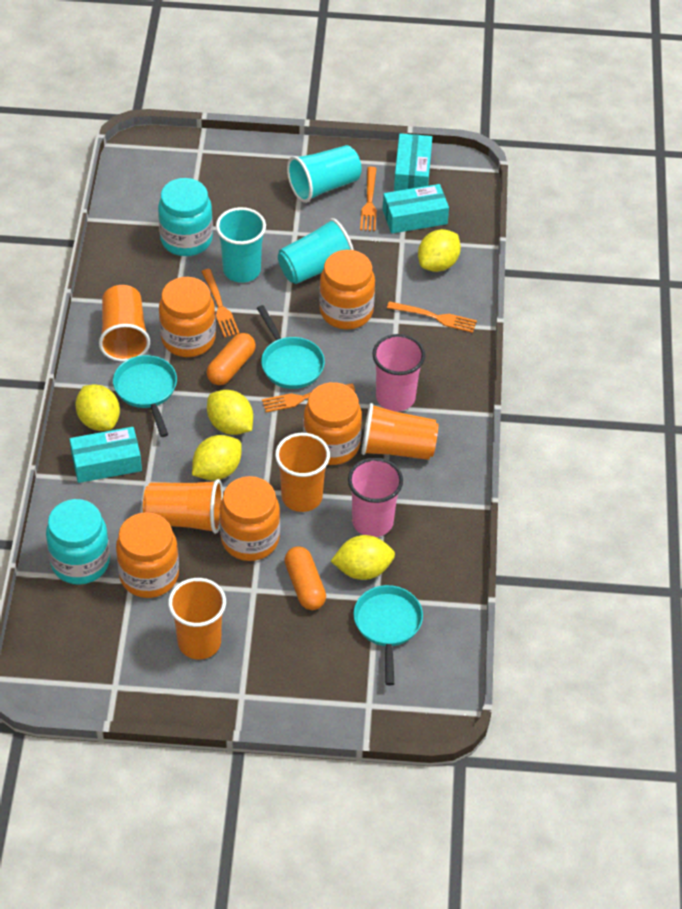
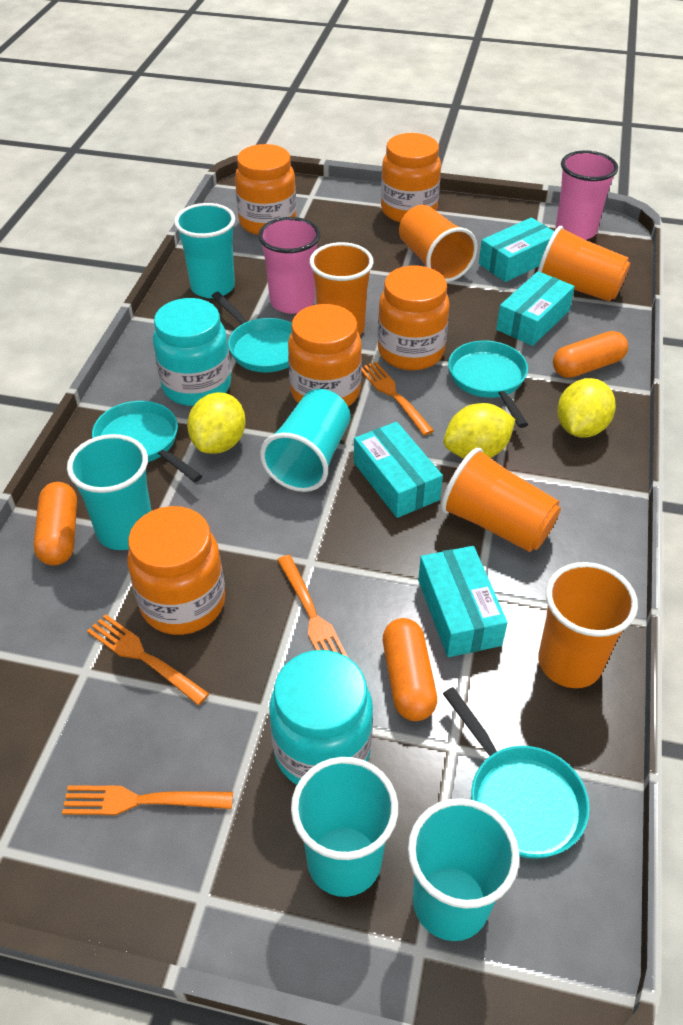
orange capsule: 2 -> 3
turquoise box: 3 -> 4
turquoise cup: 3 -> 5
turquoise pan: 3 -> 4
yellow lemon: 5 -> 3

